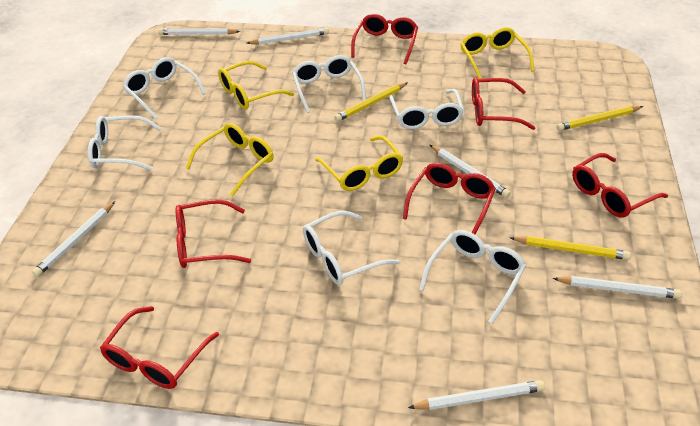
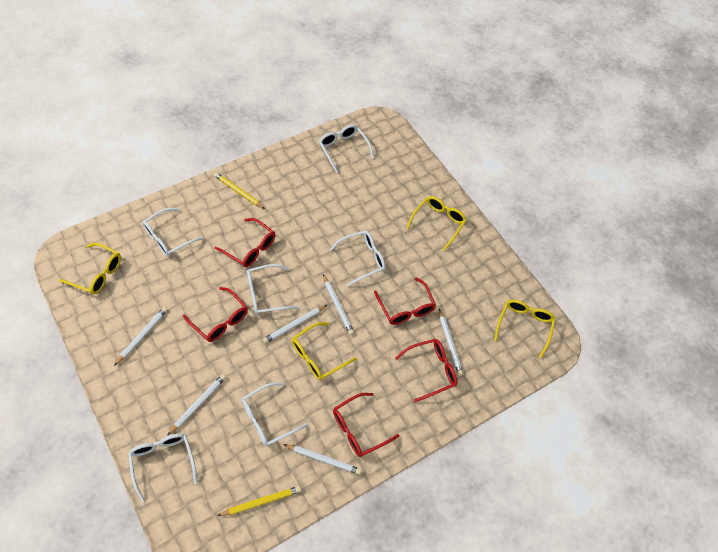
red glasses: 6 -> 5
yellow pencil: 3 -> 2

